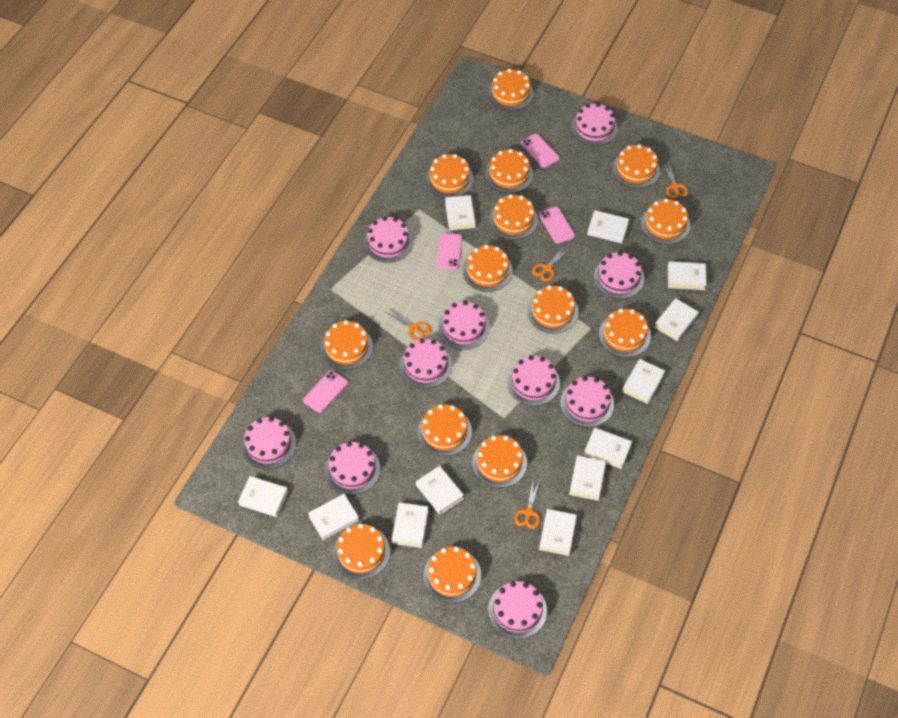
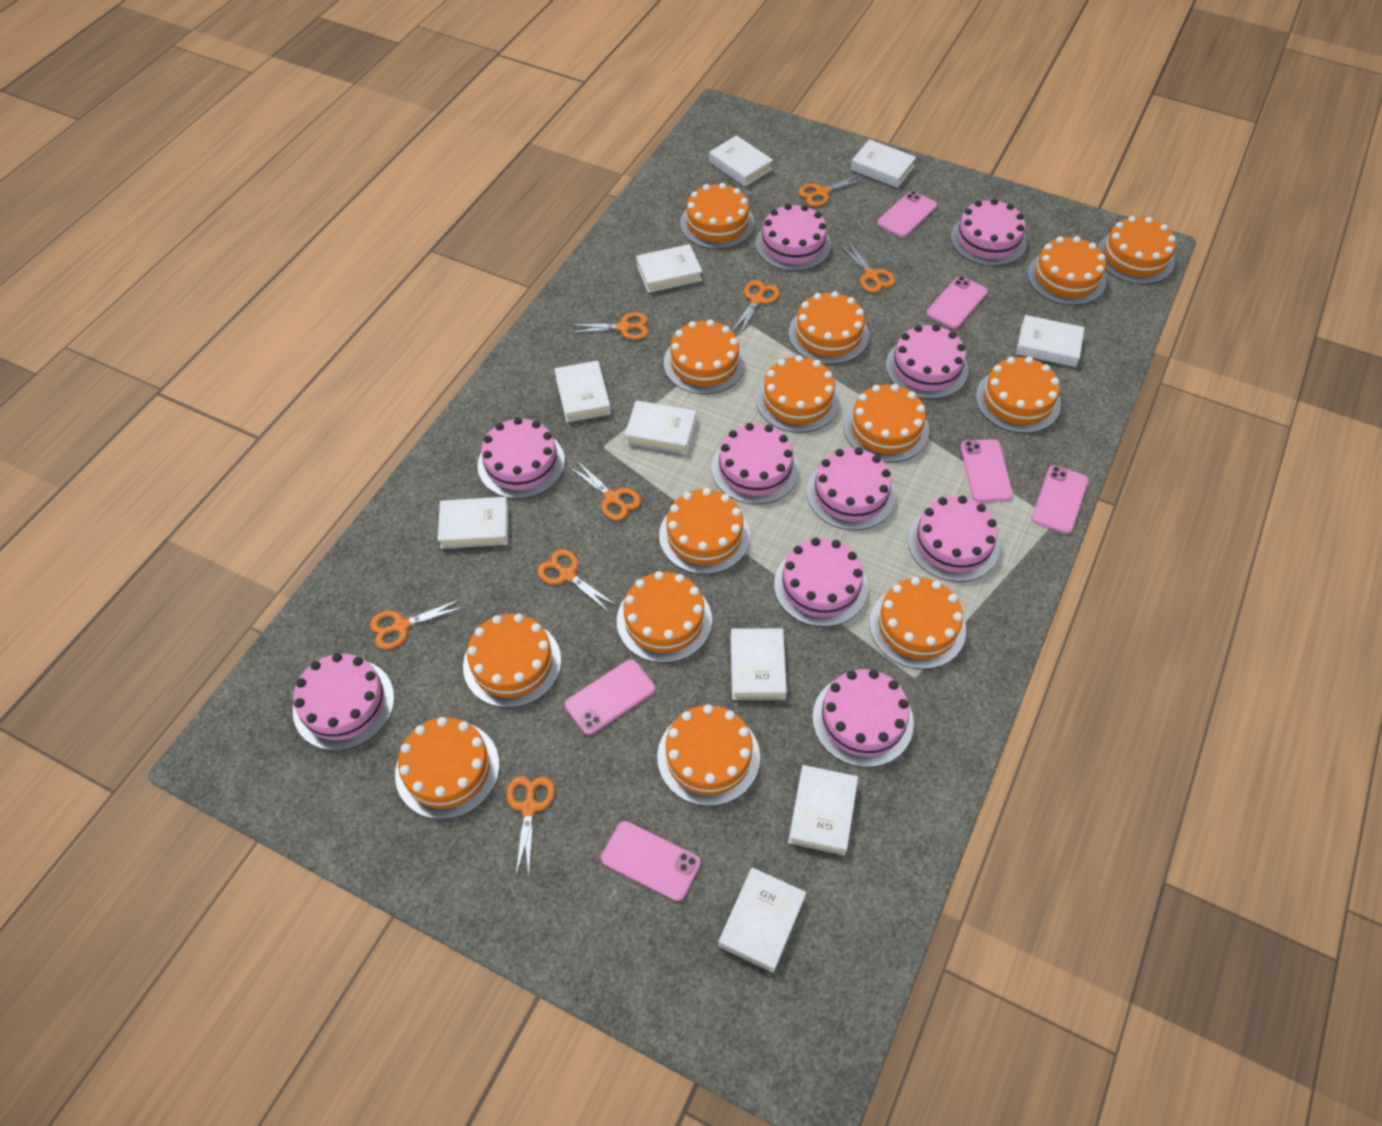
orange scissors: 4 -> 8
pink phone: 4 -> 6
white book: 12 -> 10

